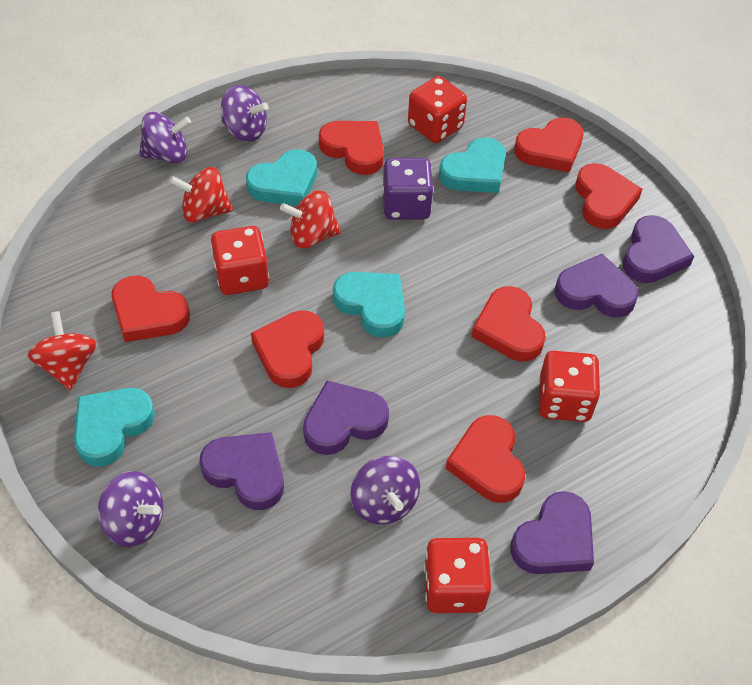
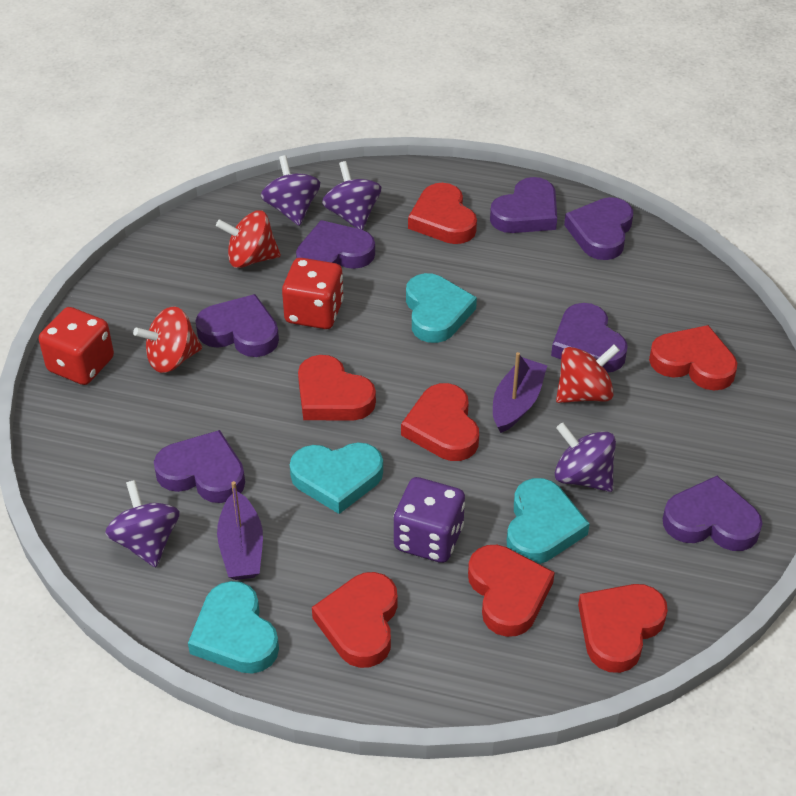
purple boat: 0 -> 2
purple heart: 5 -> 7
red dice: 4 -> 2

